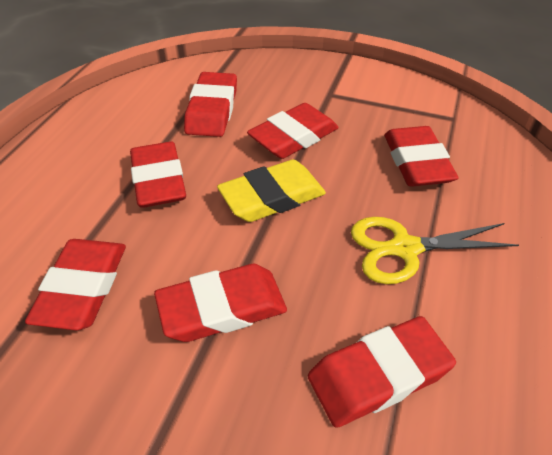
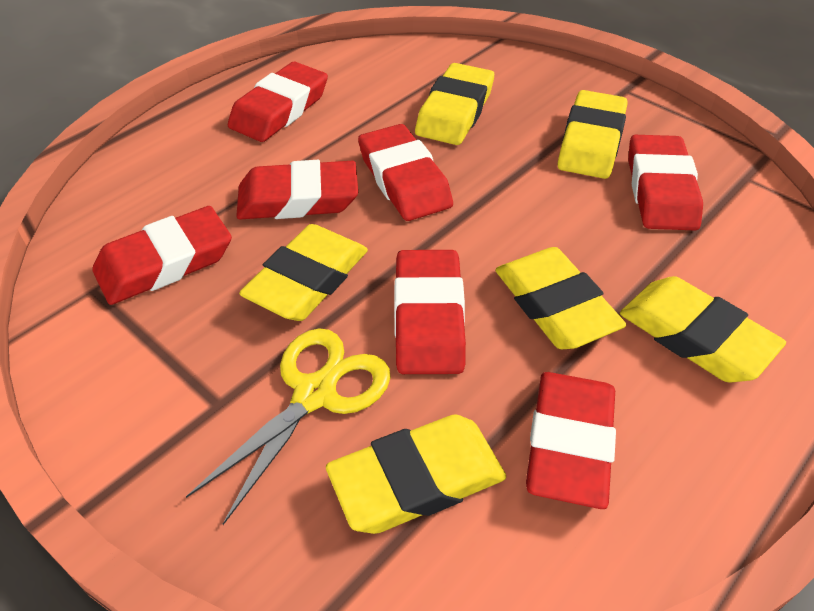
yellow eraser: 1 -> 6

